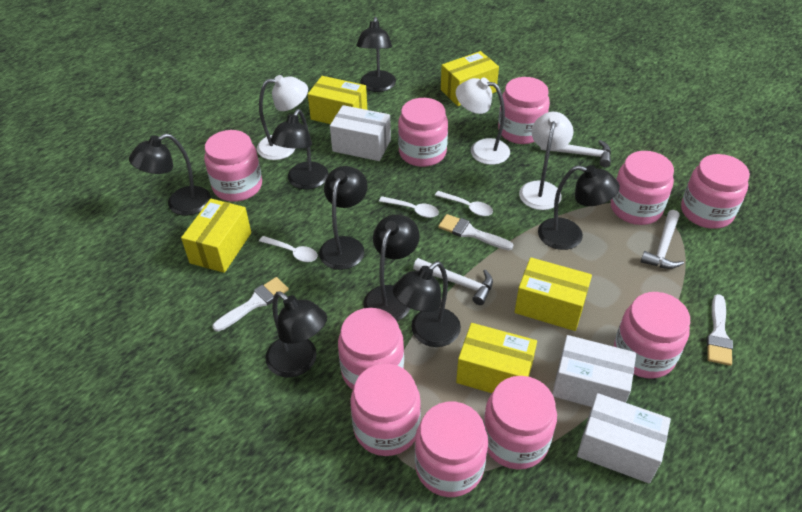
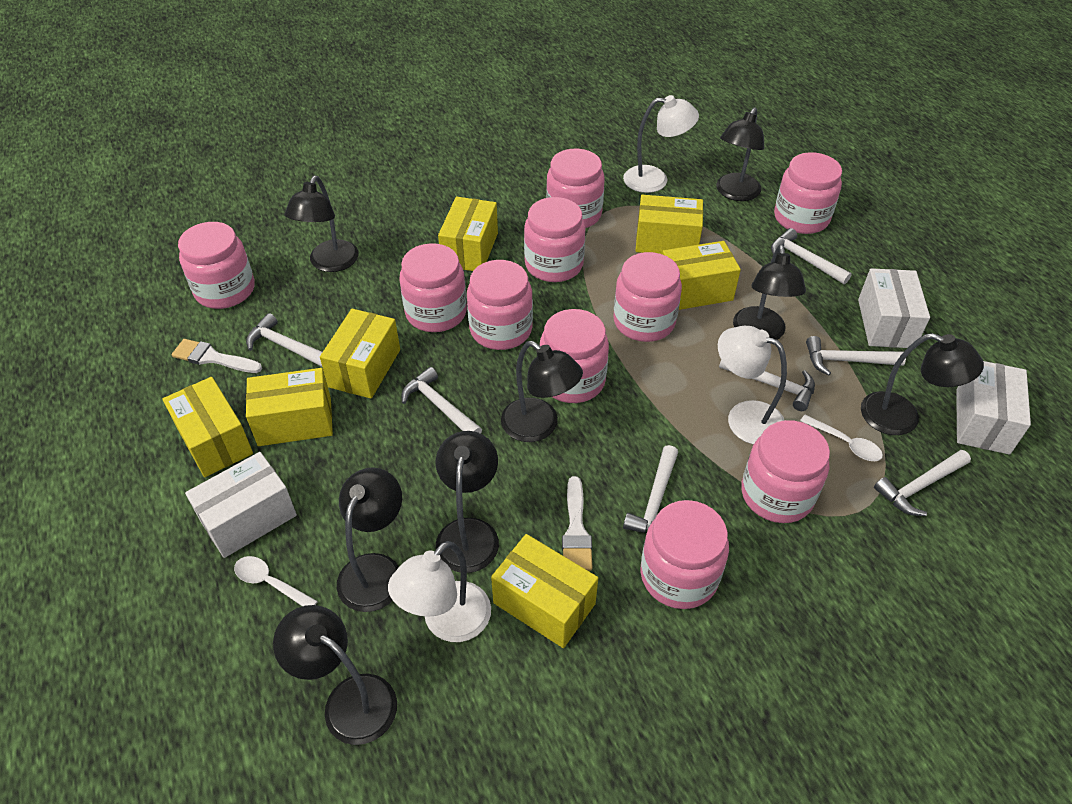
white brush: 3 -> 2
white hammer: 3 -> 7
white spoon: 3 -> 2
yellow box: 5 -> 7

